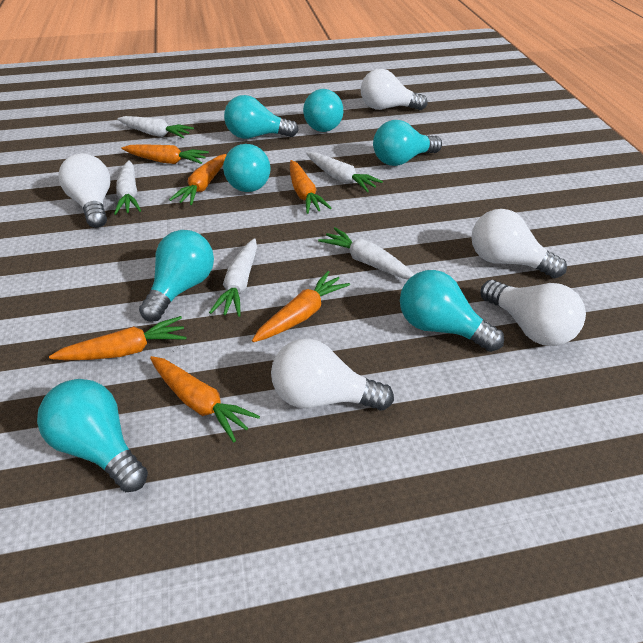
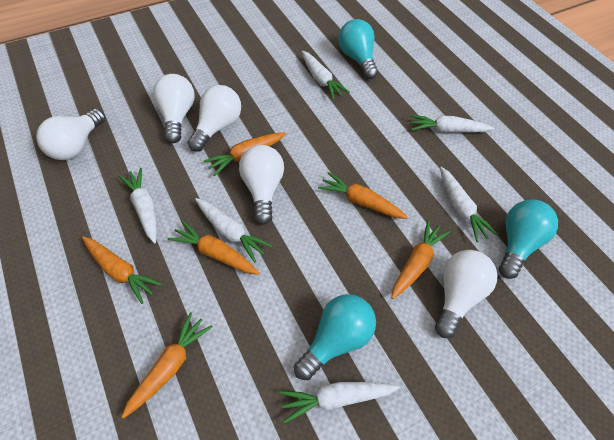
turquoise light bulb: 7 -> 3
white carrot: 5 -> 6

